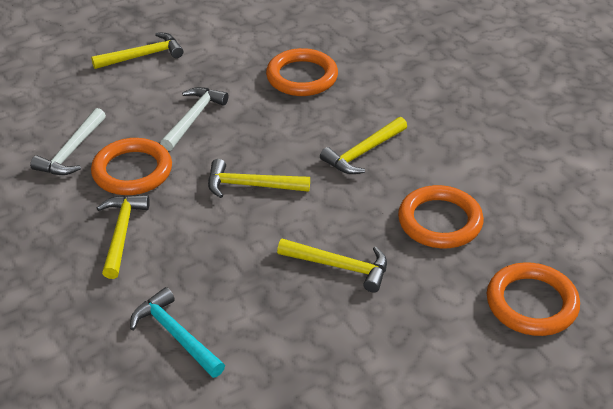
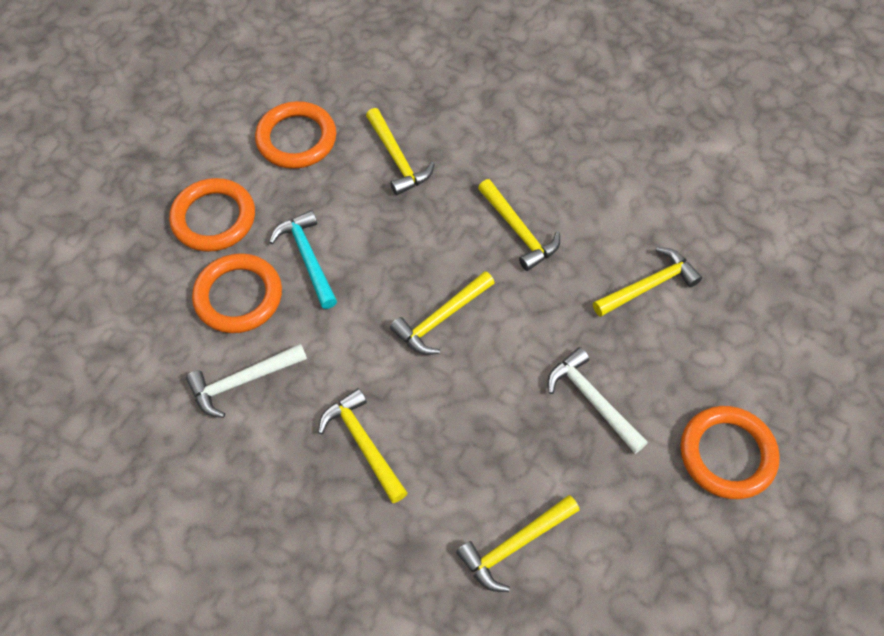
yellow hammer: 5 -> 6

